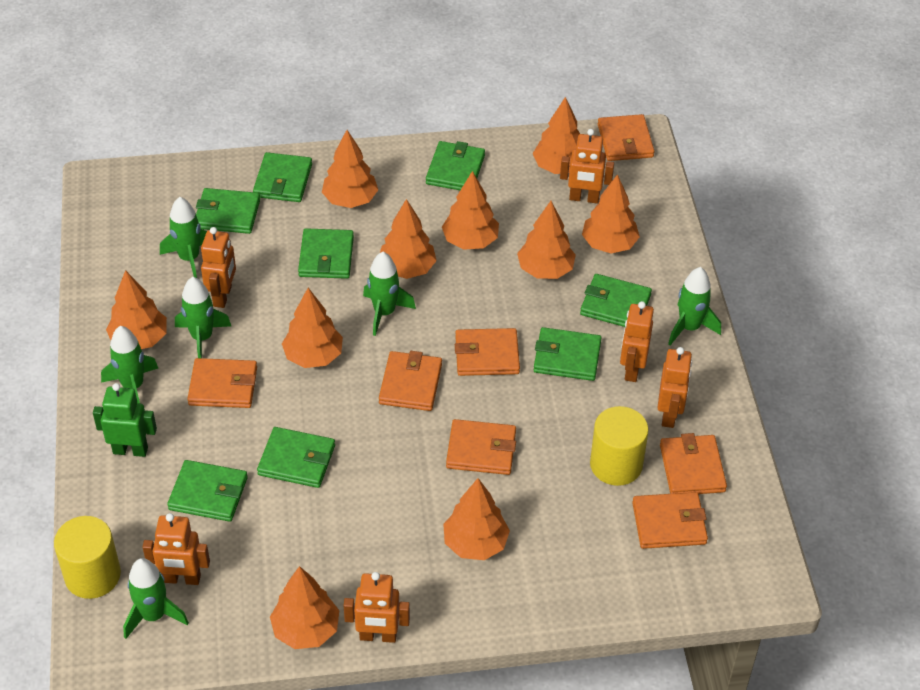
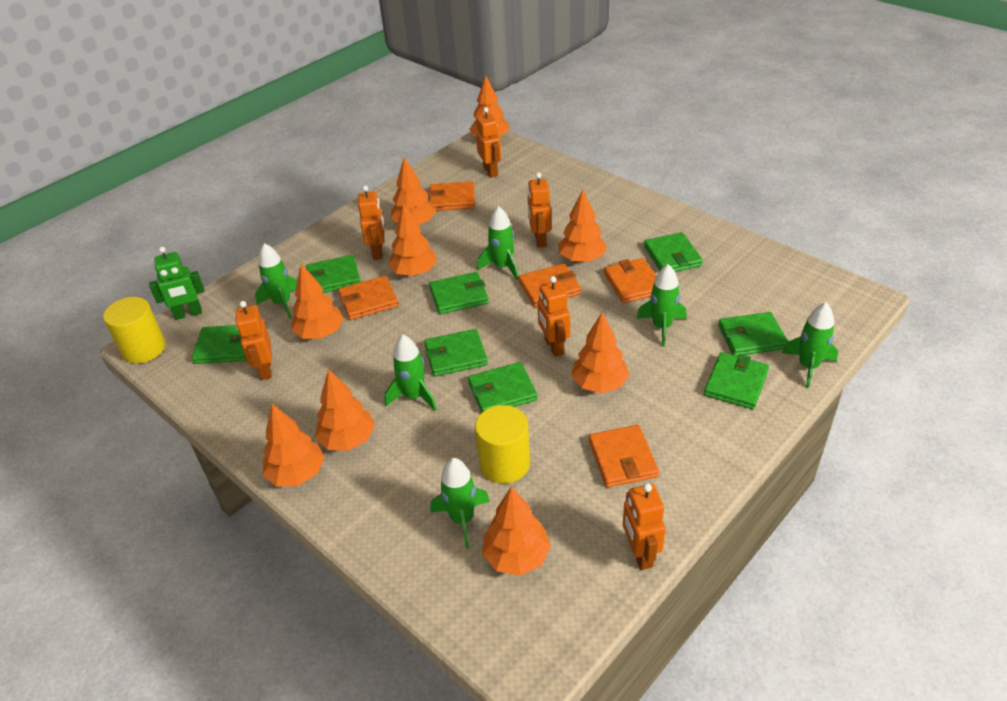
orange tree: 10 -> 9
orange wallet: 7 -> 5

